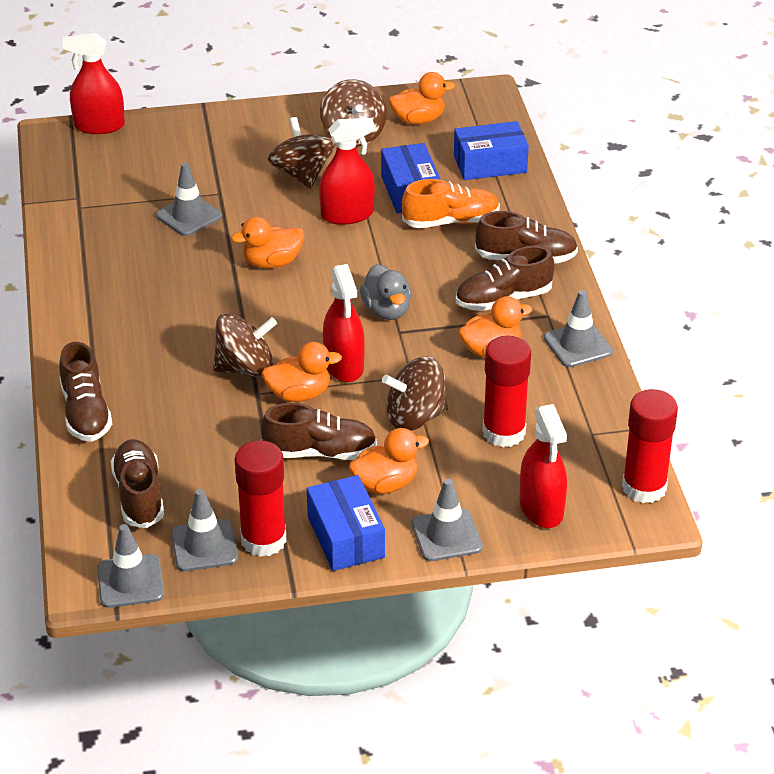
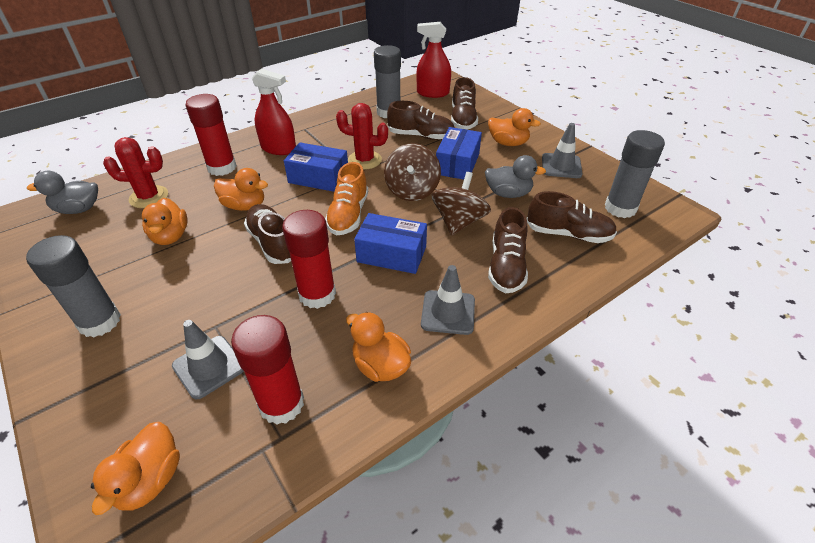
brown spinning top: 4 -> 2
grey duck: 1 -> 2
grey glue stick: 0 -> 3
grey traffic cone: 5 -> 3
red cactus: 0 -> 2
red spray bottle: 4 -> 2

